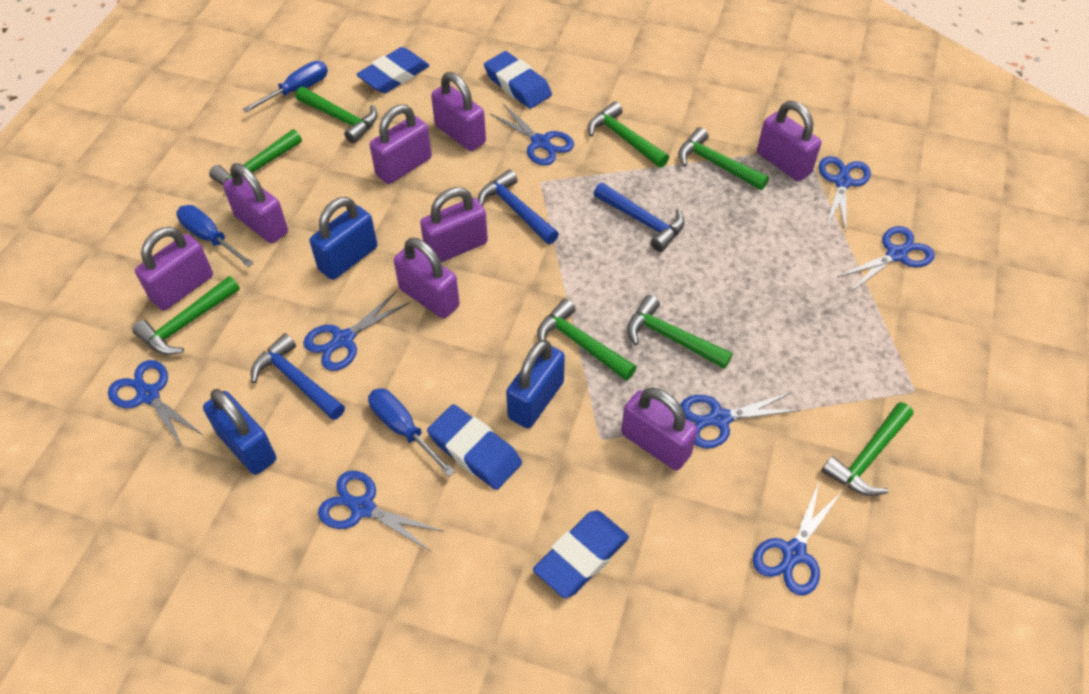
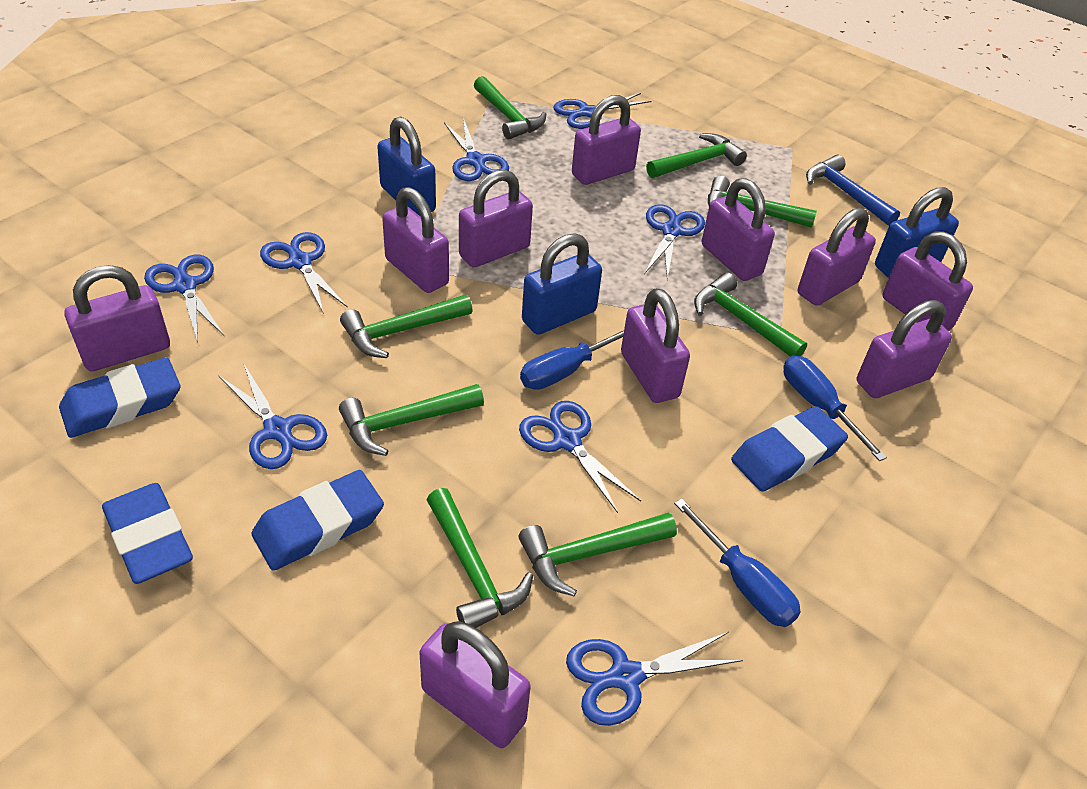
blue hammer: 3 -> 1
purple padlock: 8 -> 10

